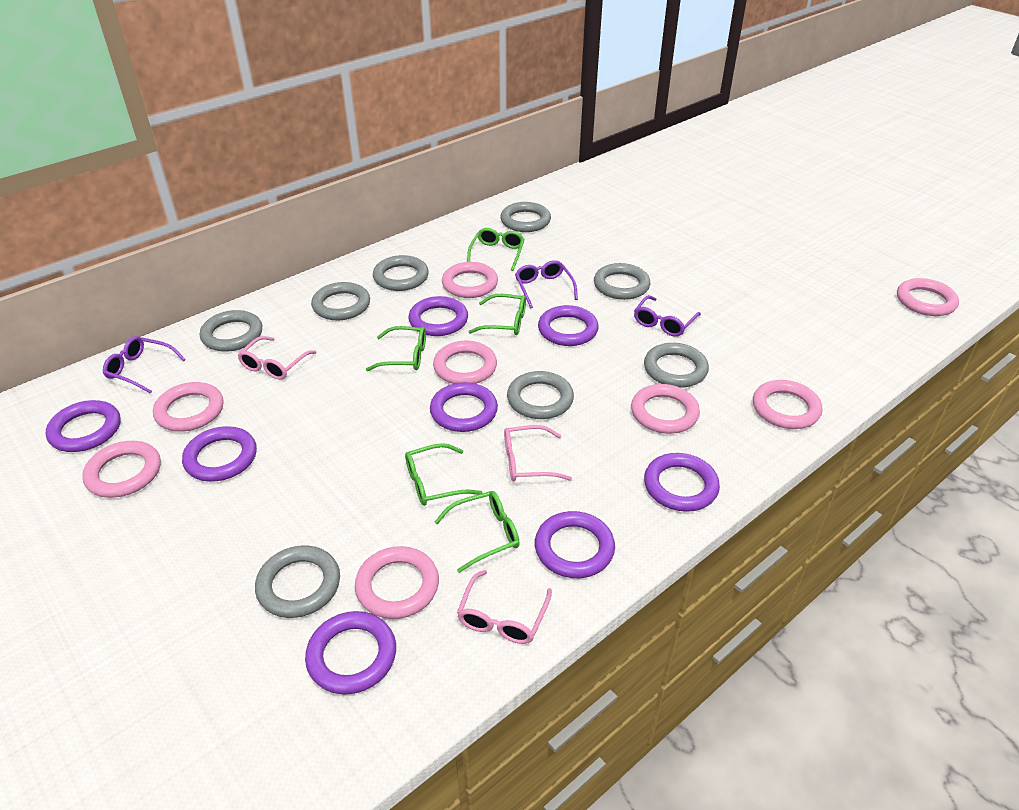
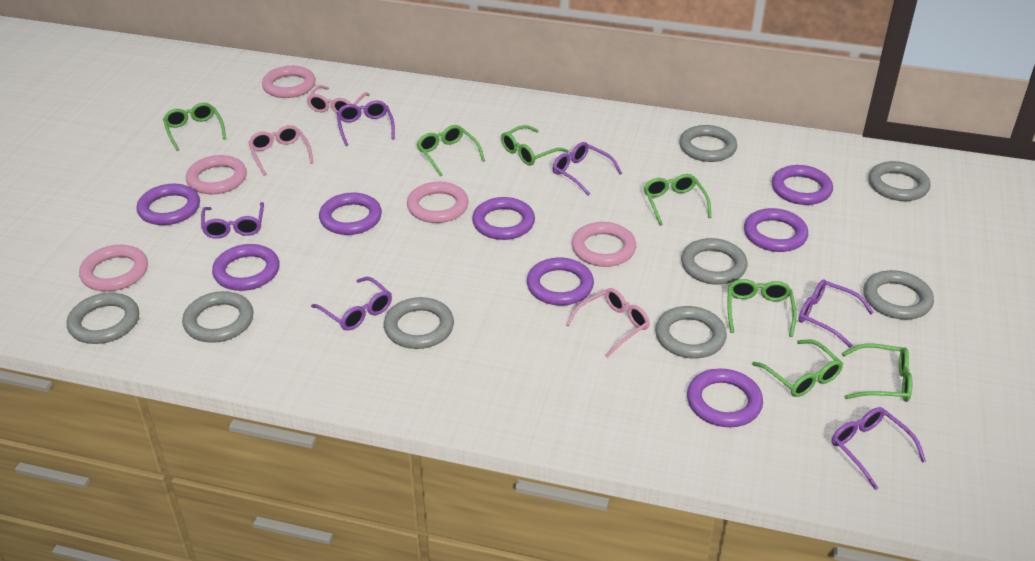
green glasses: 5 -> 7
pink ring: 8 -> 5
purple glasses: 3 -> 6

